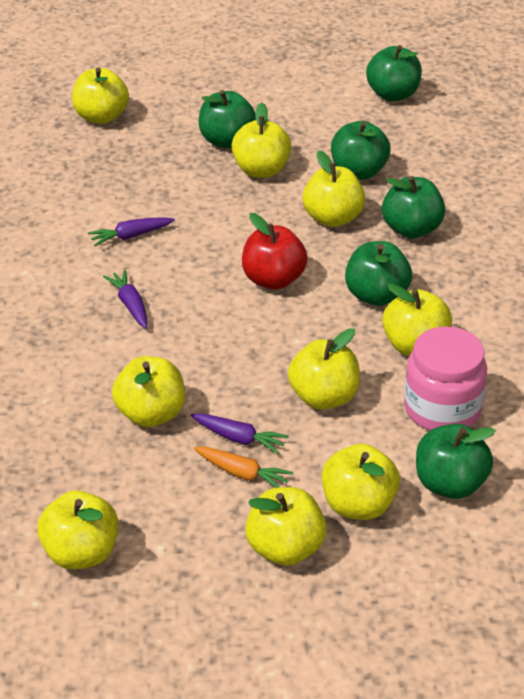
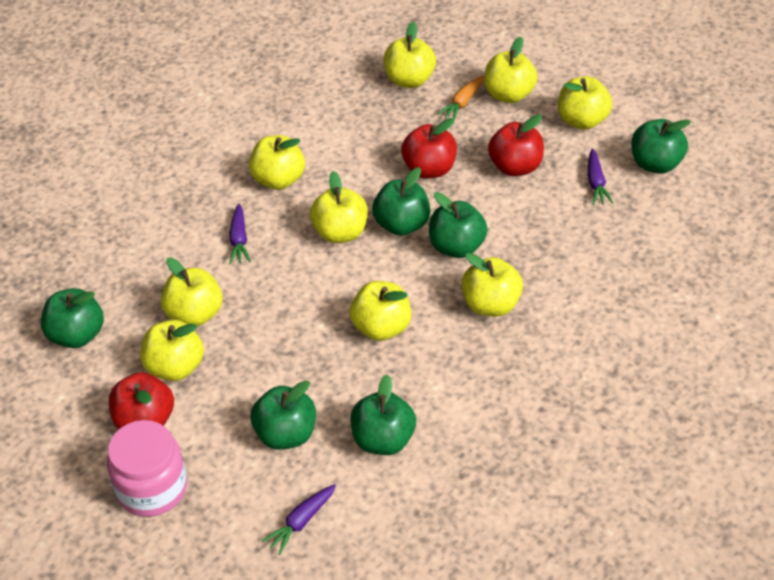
red apple: 1 -> 3

